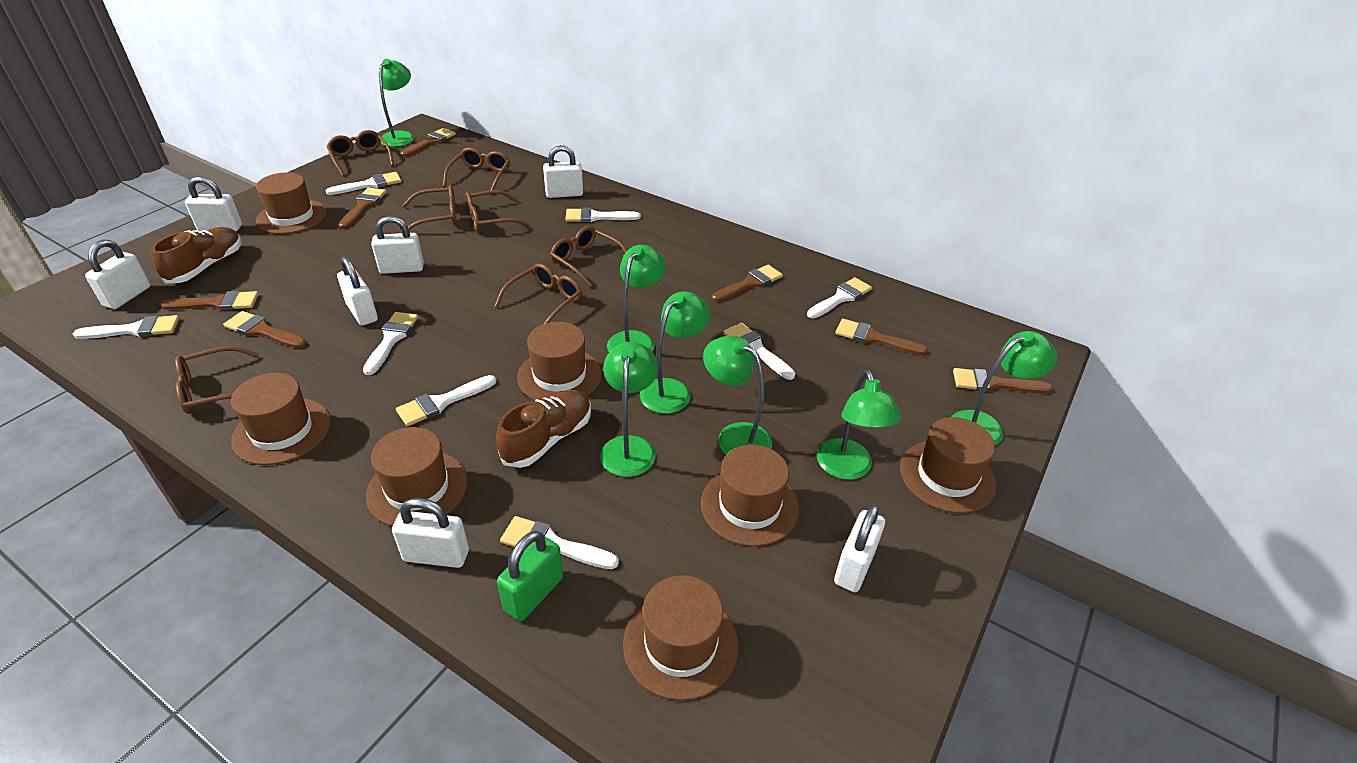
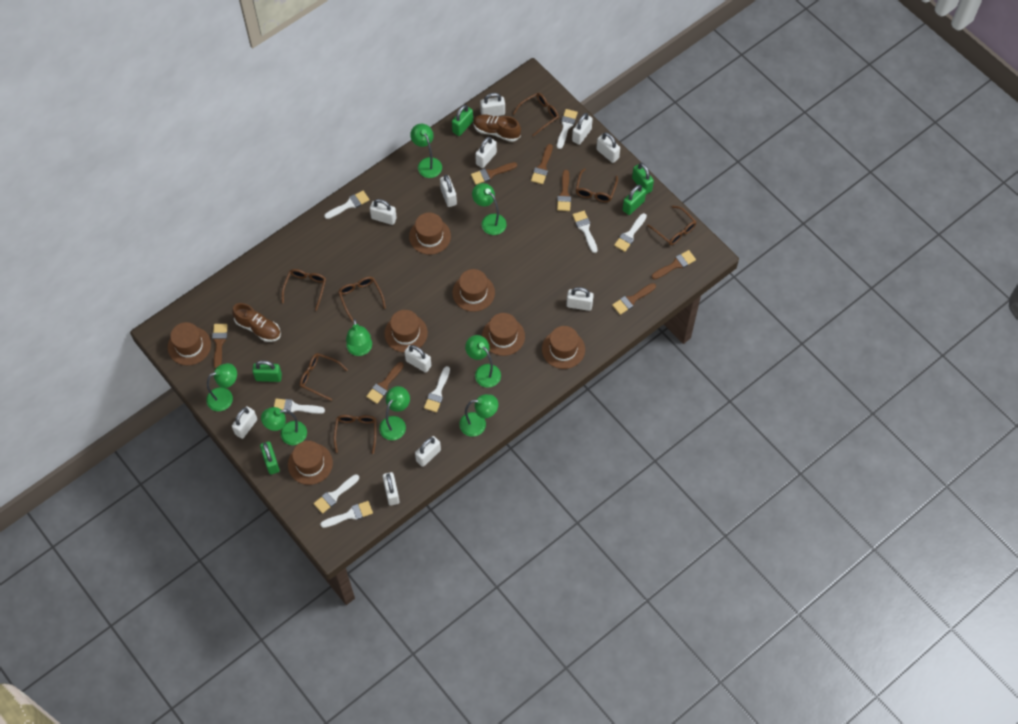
green lamp: 7 -> 8
green padlock: 1 -> 5
white padlock: 7 -> 11

